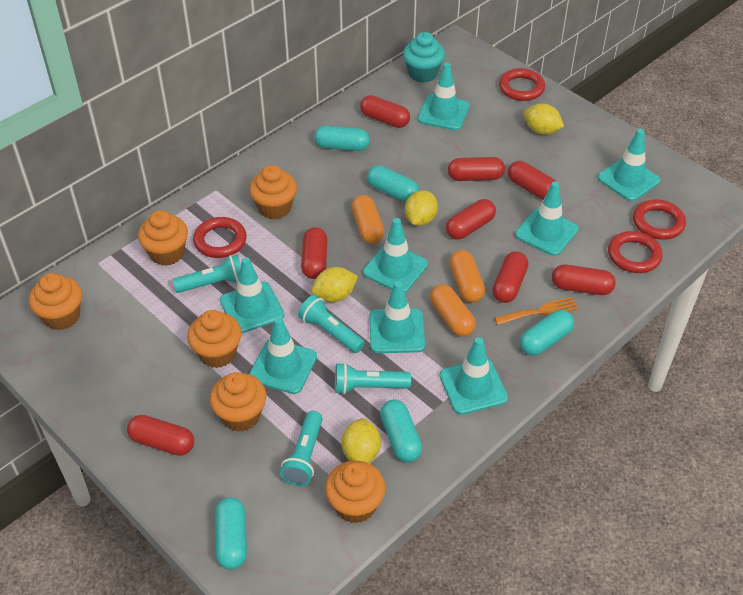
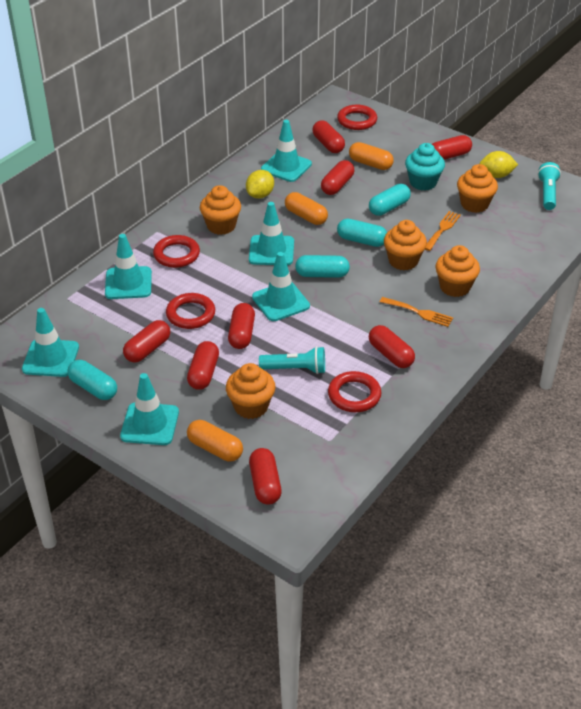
orange cupcake: 6 -> 5
orange fork: 1 -> 2
turquoise capsule: 5 -> 4
turquoise flashlight: 4 -> 2
turquoise traffic cone: 8 -> 6
yellow lemon: 4 -> 2

